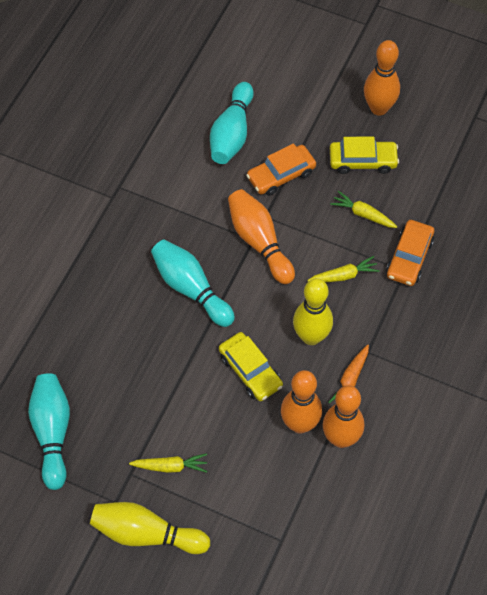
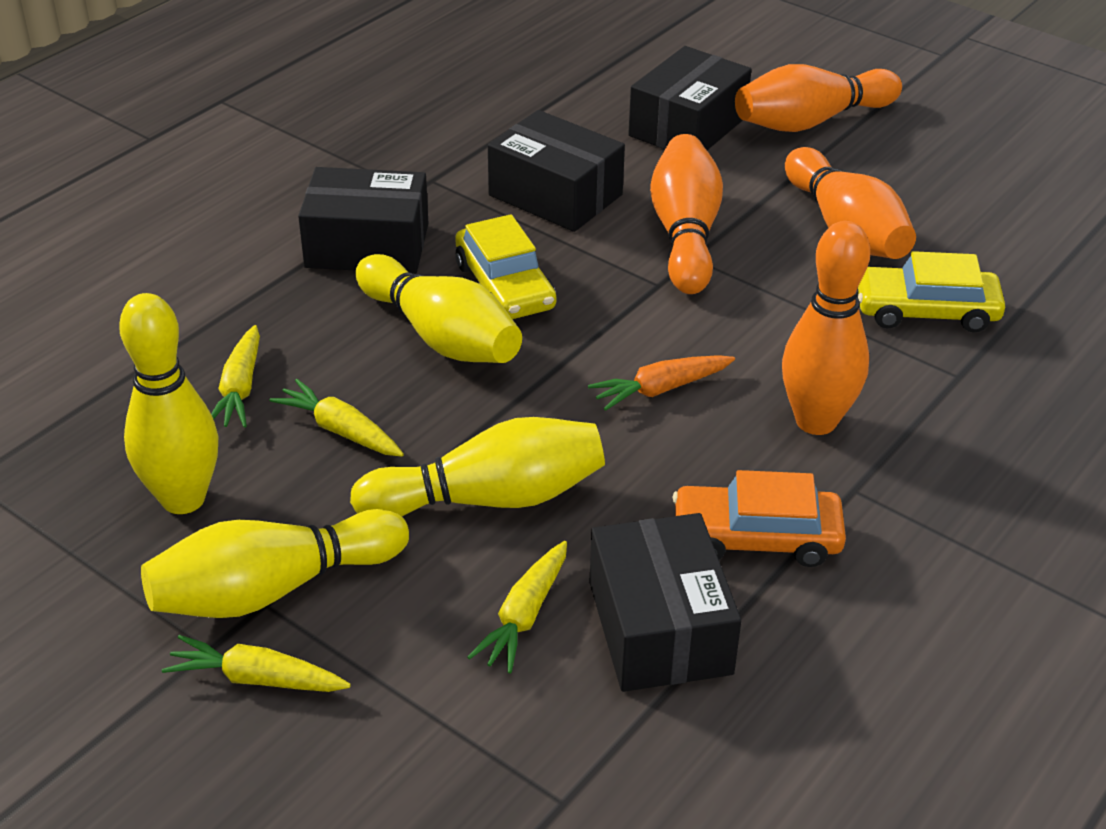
black box: 0 -> 4
orange car: 2 -> 1
turquoise bowling pin: 3 -> 0
yellow bowling pin: 2 -> 4
yellow carrot: 3 -> 4

